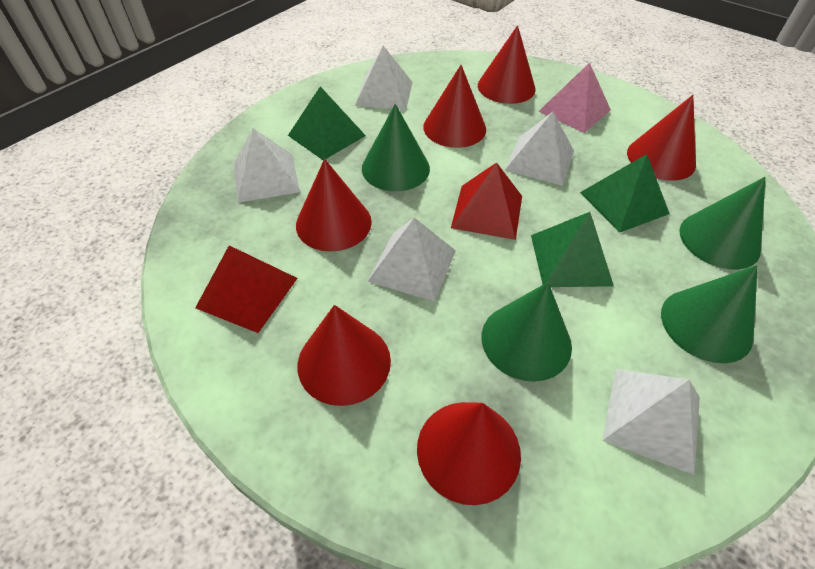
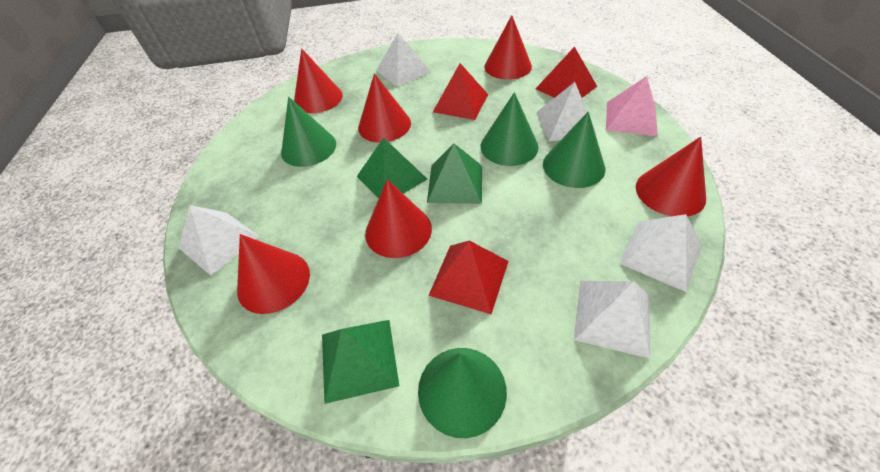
red pyramid: 2 -> 3

